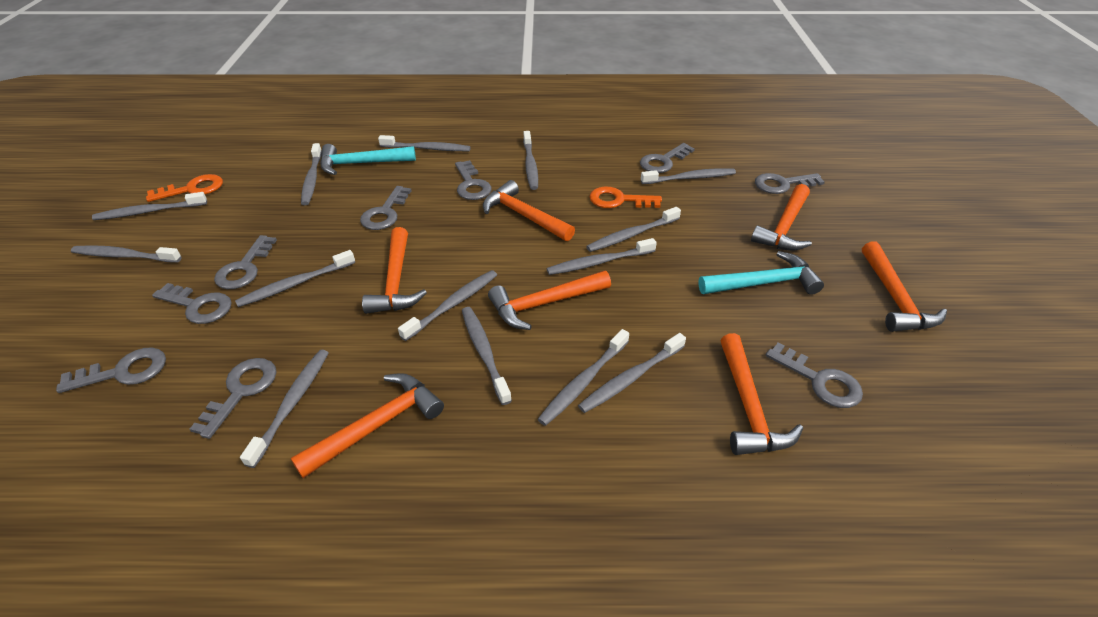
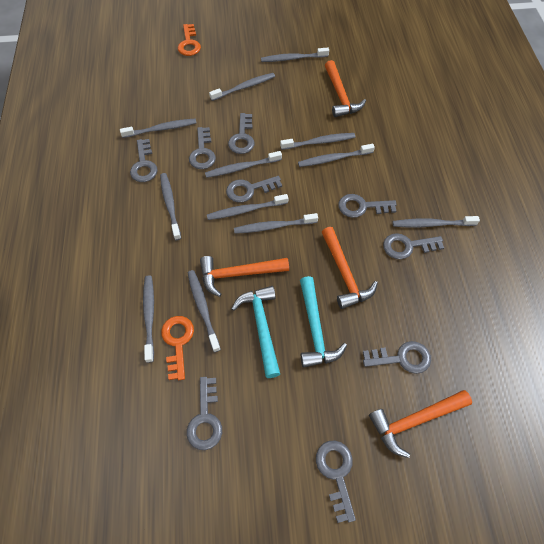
grey toothbrush: 14 -> 12
orange hammer: 7 -> 4

